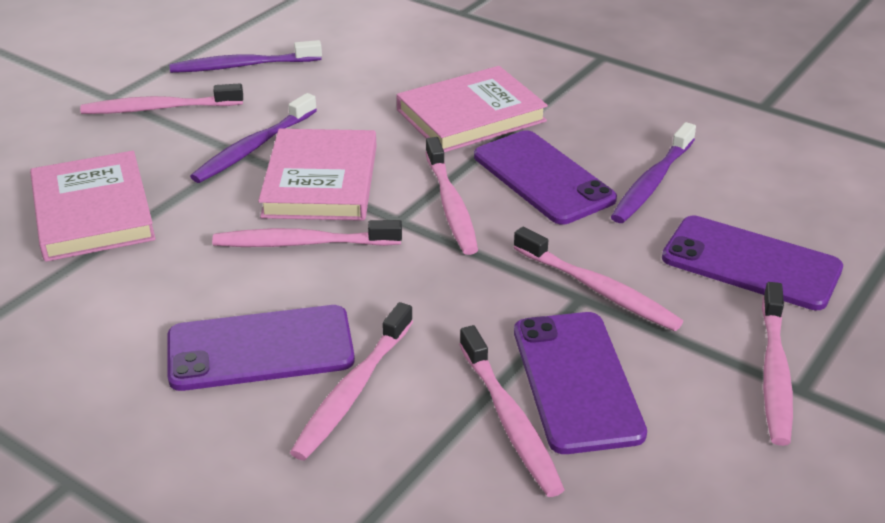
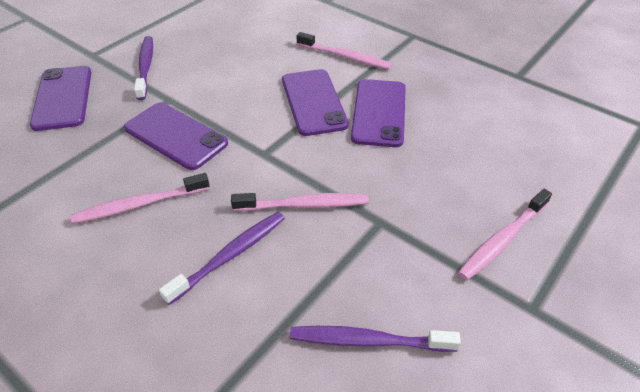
pink book: 3 -> 0
pink toothbrush: 7 -> 4

